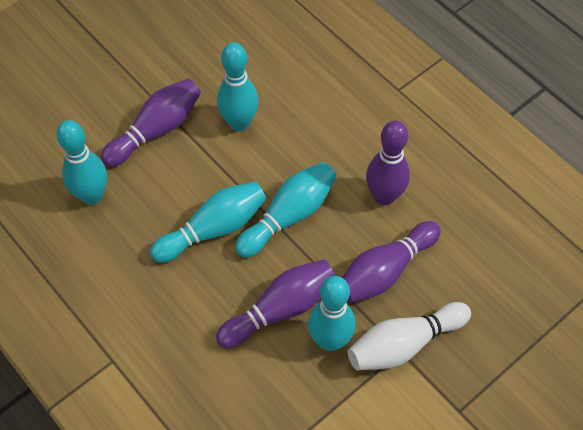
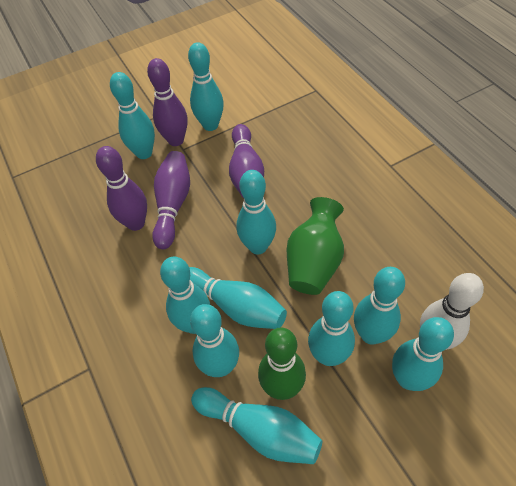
green bowling pin: 0 -> 1
green vase: 0 -> 1
turquoise bowling pin: 5 -> 10

